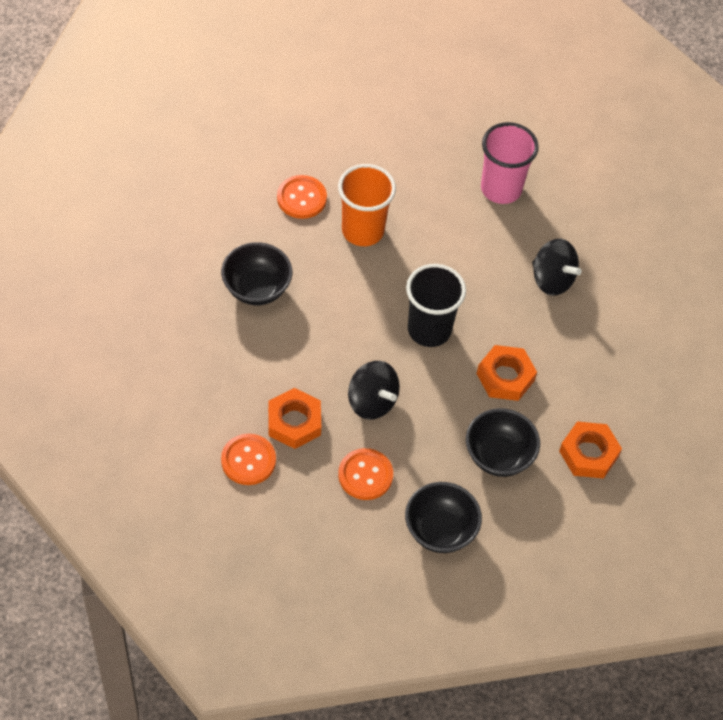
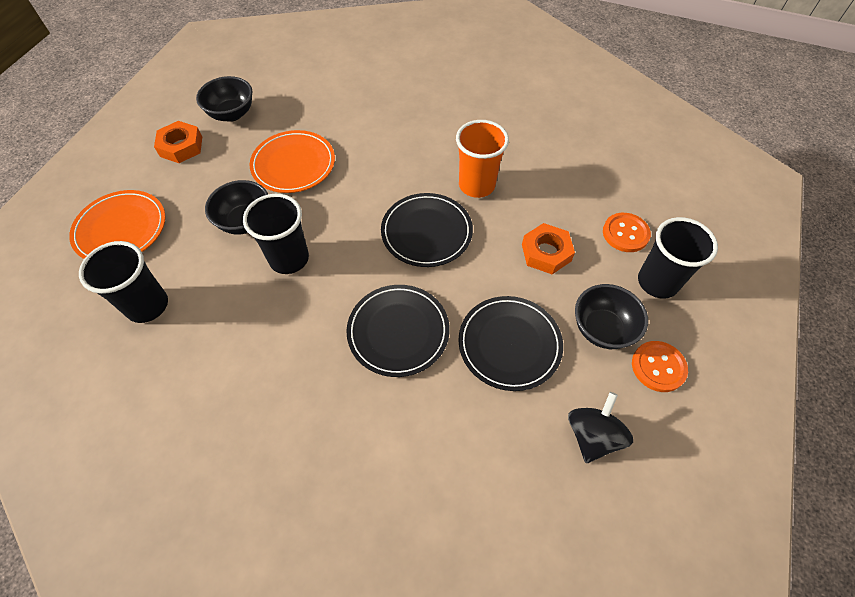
black cup: 1 -> 3
black plate: 0 -> 3
black spinning top: 2 -> 1
orange button: 3 -> 2
orange nut: 3 -> 2
orange plate: 0 -> 2
pink cup: 1 -> 0

